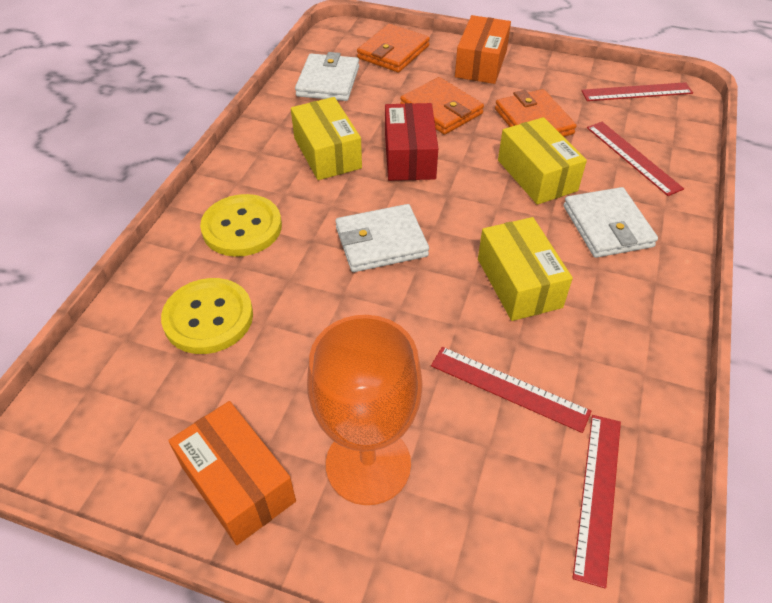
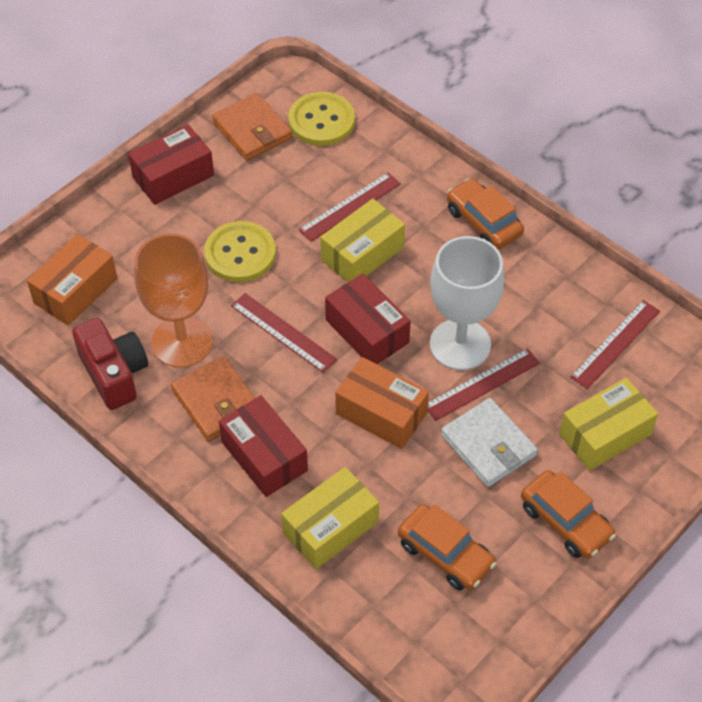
orange car: 0 -> 3
orange wallet: 3 -> 2
red box: 1 -> 3
red camera: 0 -> 1
white goblet: 0 -> 1
white wallet: 3 -> 1

